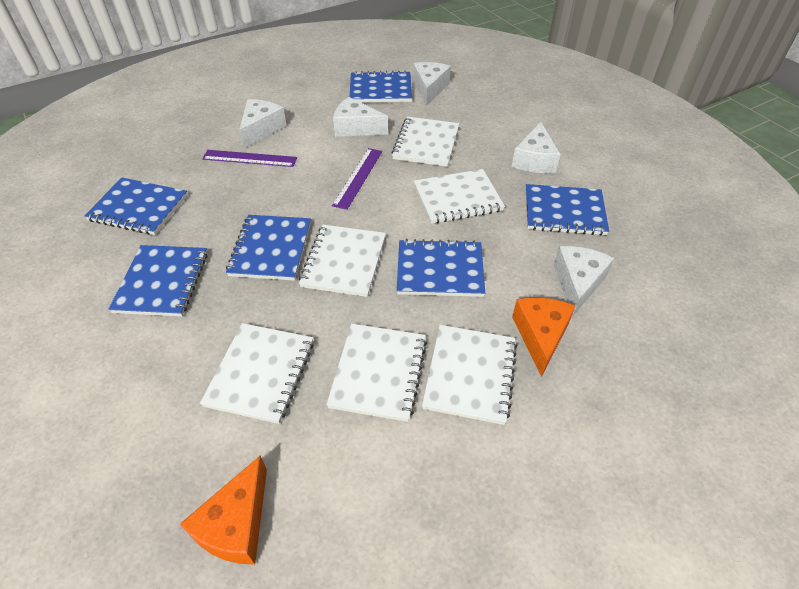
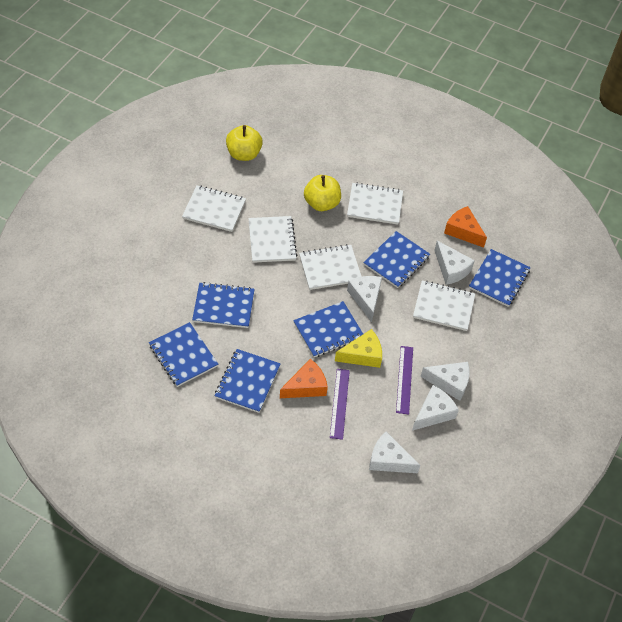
white notebook: 6 -> 5
yellow apple: 0 -> 2
yellow cheese: 0 -> 1

